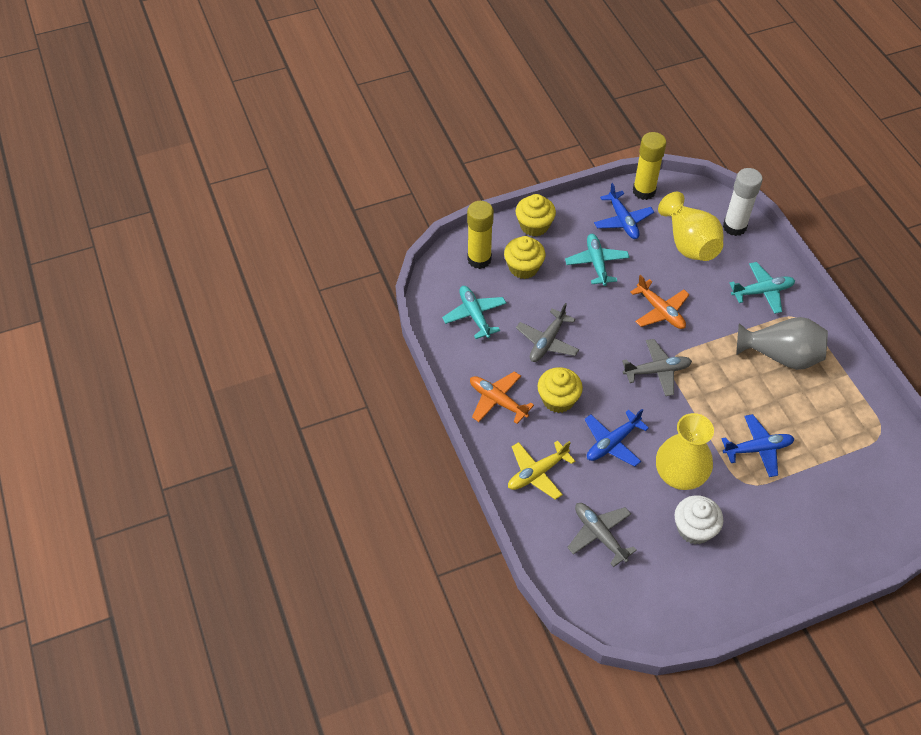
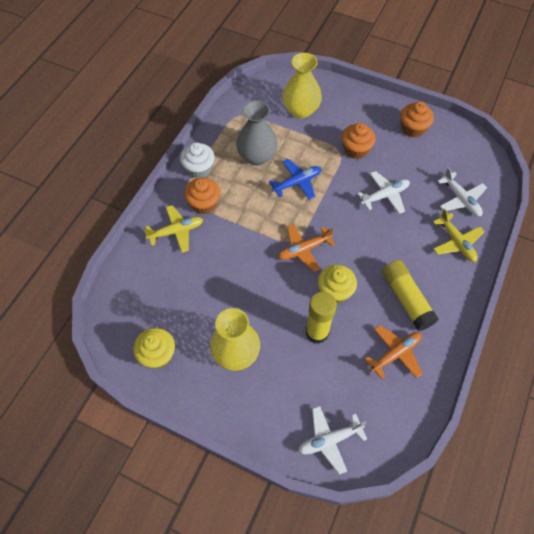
blue plane: 3 -> 1
grey plane: 3 -> 0
orange cupcake: 0 -> 3
turquoise plane: 3 -> 0
white glue stick: 1 -> 0
white plane: 0 -> 3
yellow cupcake: 3 -> 2
yellow plane: 1 -> 2

